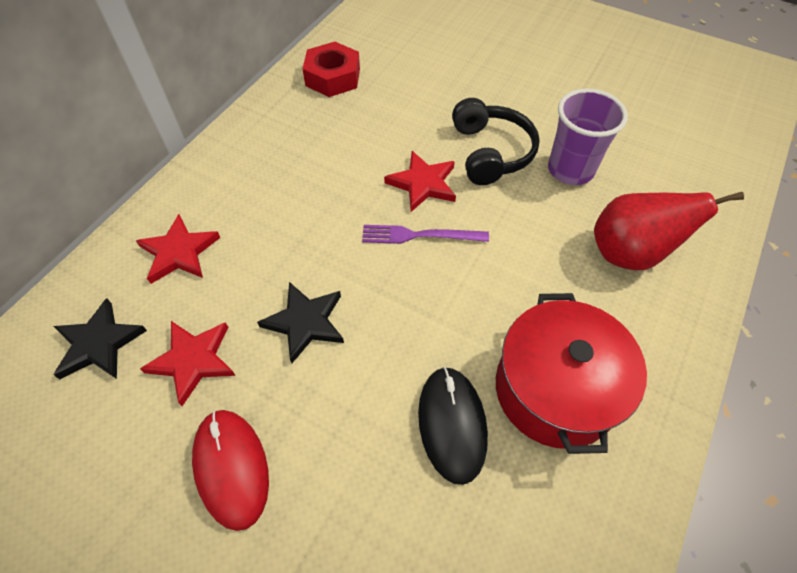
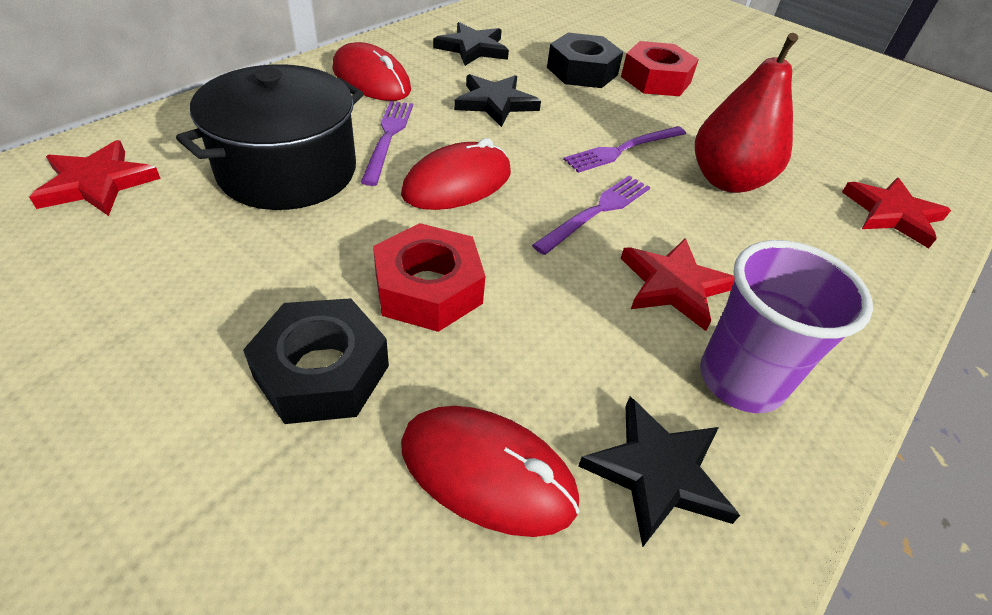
black headphones: 1 -> 0
black mouse: 1 -> 0
black nut: 0 -> 2
black pot: 0 -> 1
black star: 2 -> 3
purple fork: 1 -> 3
red mouse: 1 -> 3
red nut: 1 -> 2
red pot: 1 -> 0

